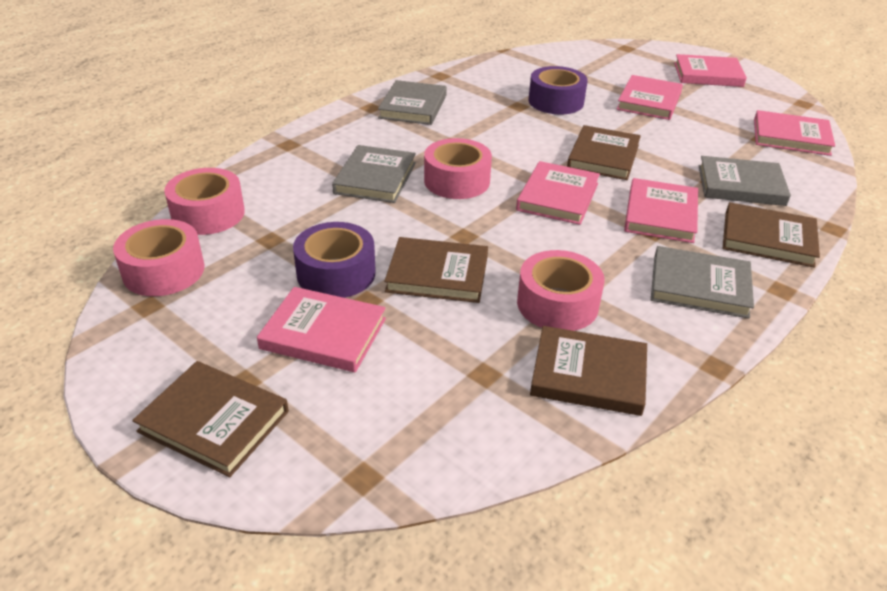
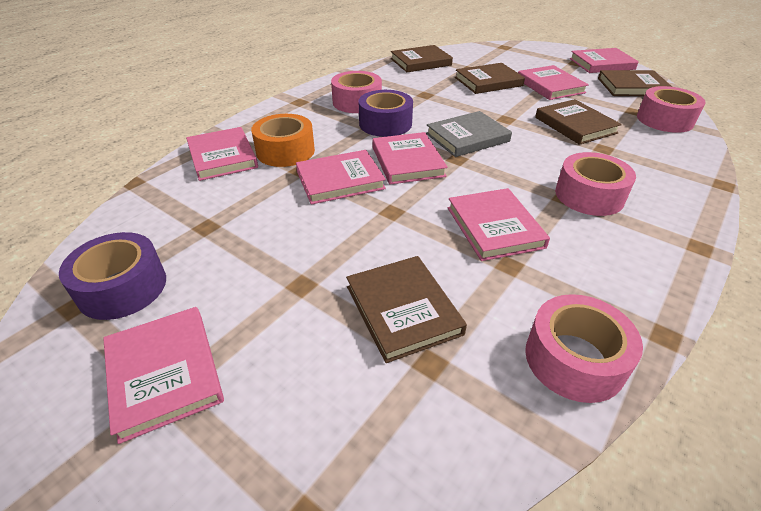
grey book: 4 -> 1
orange tape: 0 -> 1
pink book: 6 -> 7

